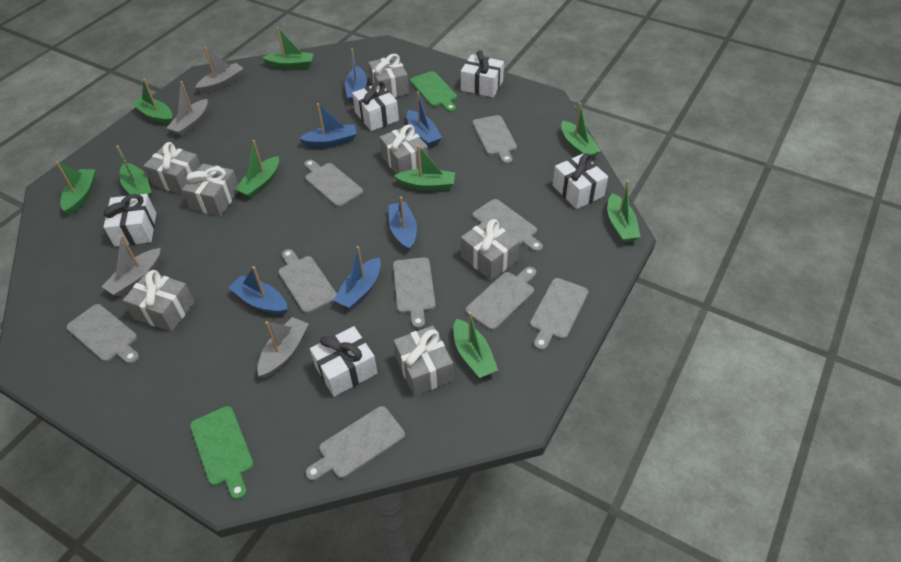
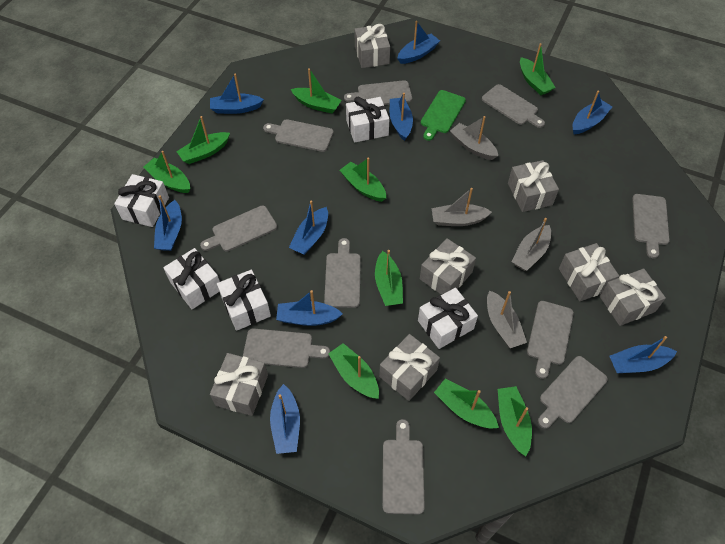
blue boat: 6 -> 9
green cutting board: 2 -> 1
grey cutting board: 9 -> 10

